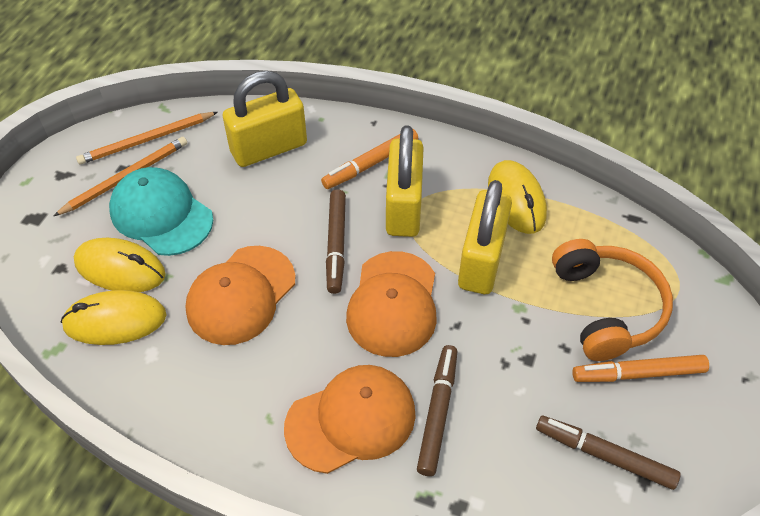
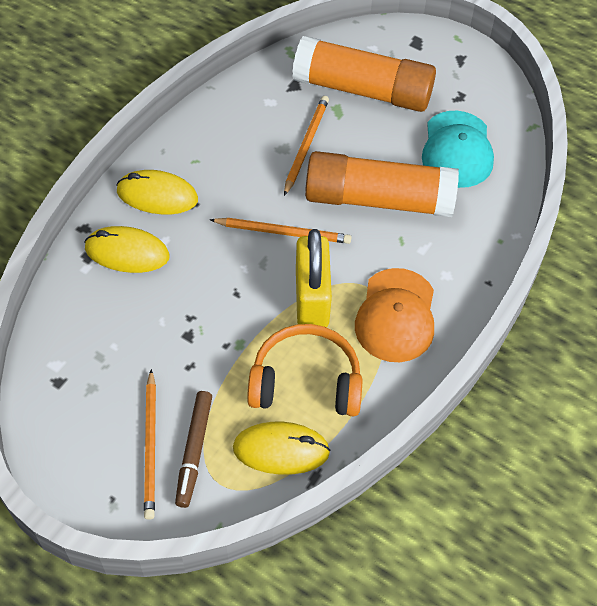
brown marker: 3 -> 1
orange cap: 3 -> 1
orange glue stick: 0 -> 2
orange marker: 2 -> 0
orange pencil: 2 -> 3
yellow padlock: 3 -> 1

